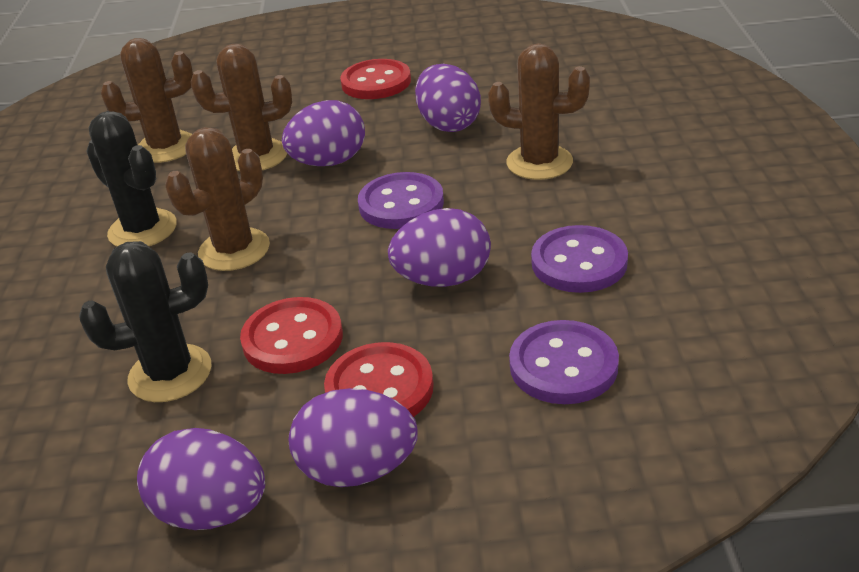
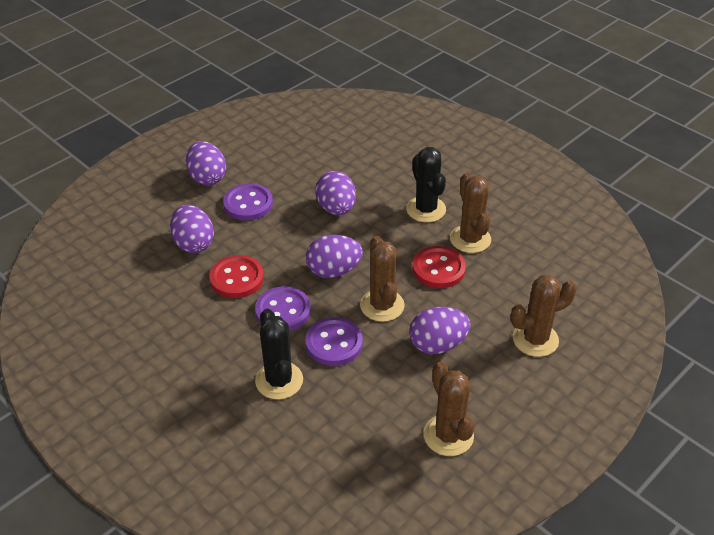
red button: 3 -> 2

